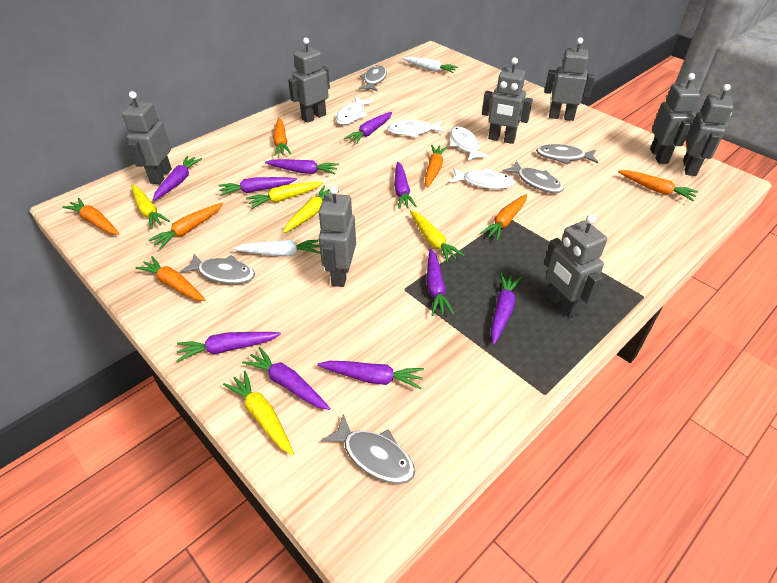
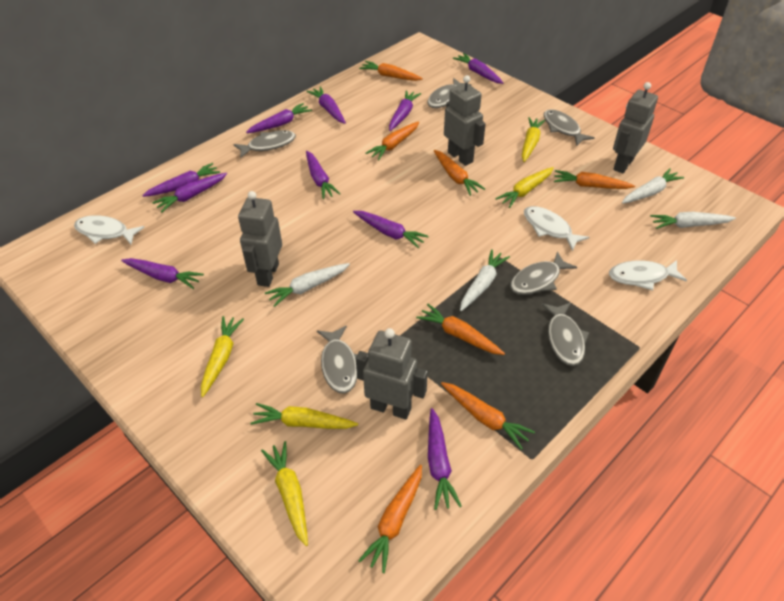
grey fish: 5 -> 6
grey robot: 8 -> 4
white carrot: 2 -> 4
white fish: 4 -> 3

